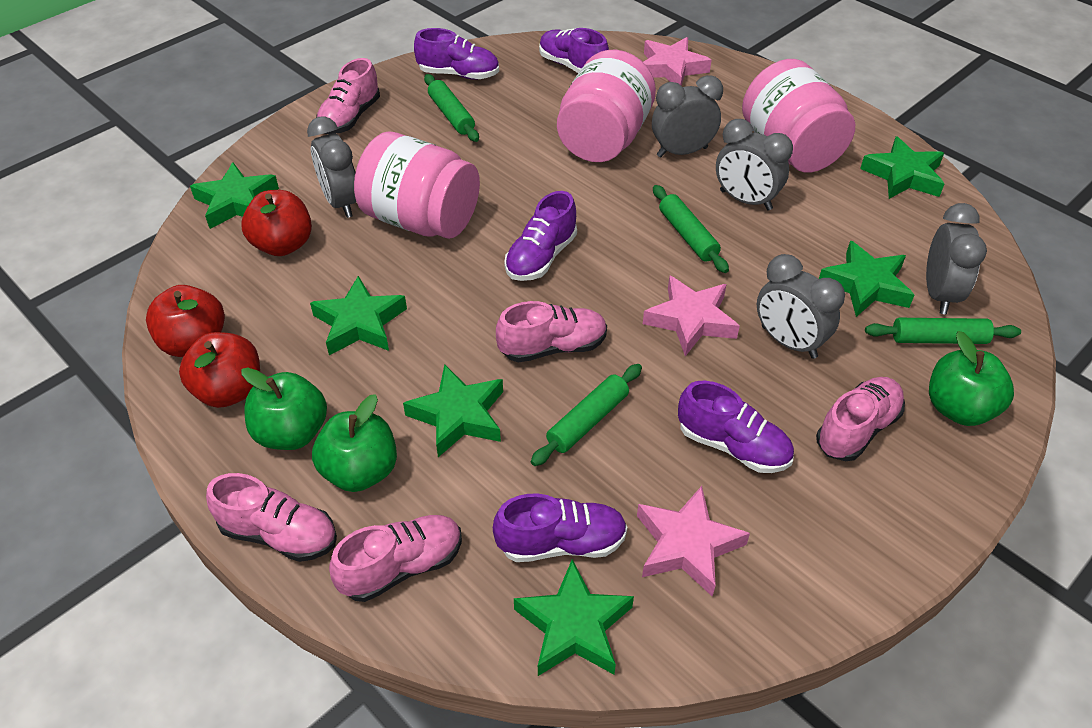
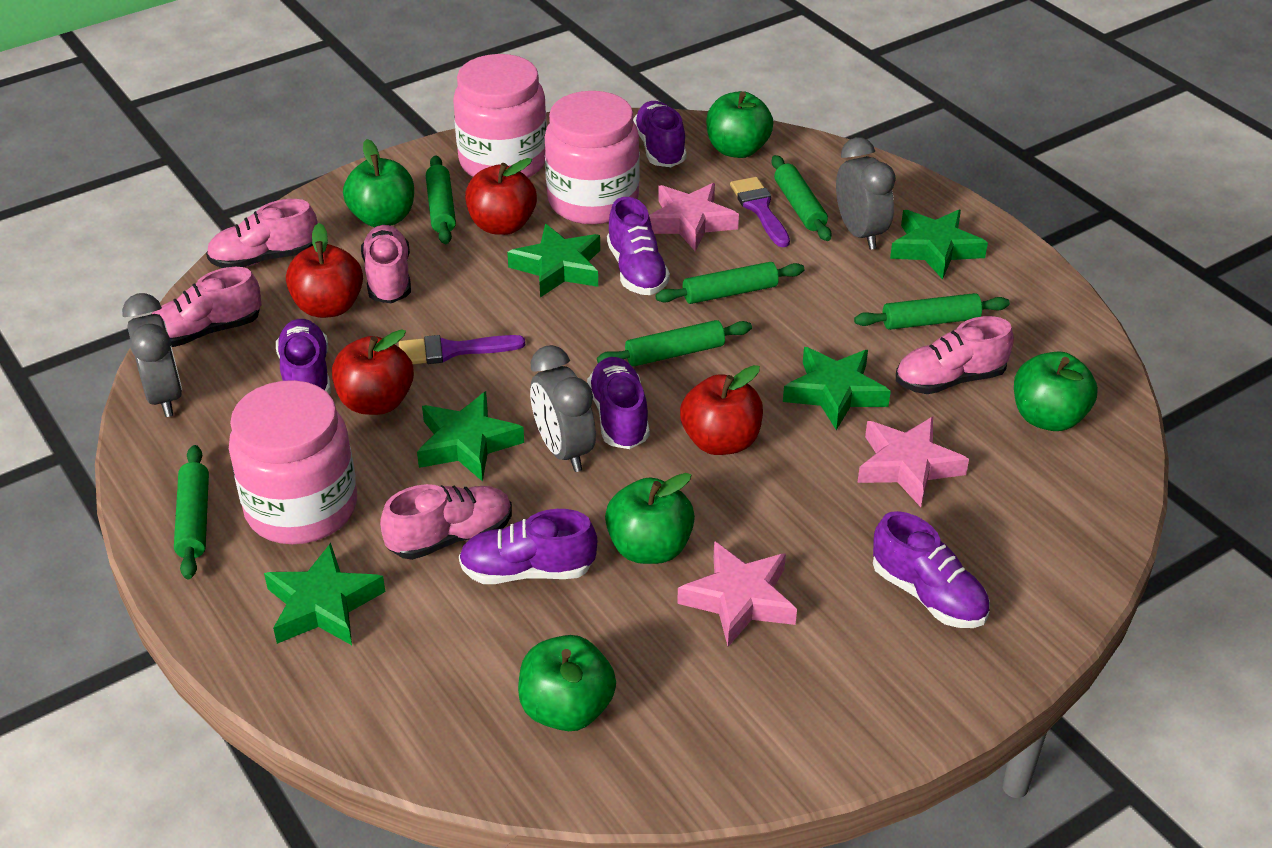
green apple: 3 -> 5
green rolling pin: 4 -> 6
green star: 6 -> 5
grey clock: 5 -> 3
purple brush: 0 -> 2
purple shoe: 5 -> 6
red apple: 3 -> 4

